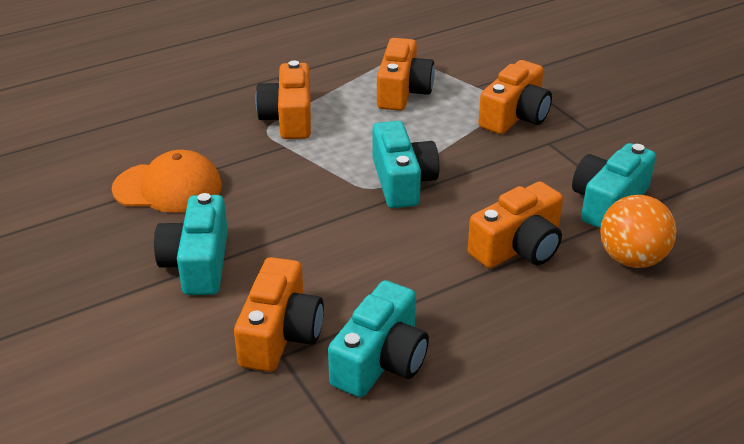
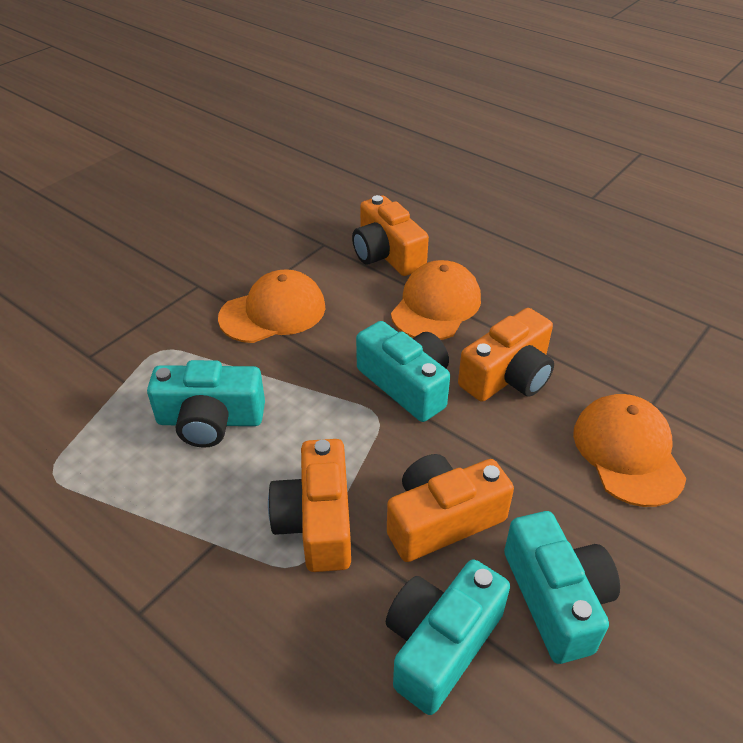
orange ball: 1 -> 0
orange camera: 5 -> 4
orange cap: 1 -> 3

